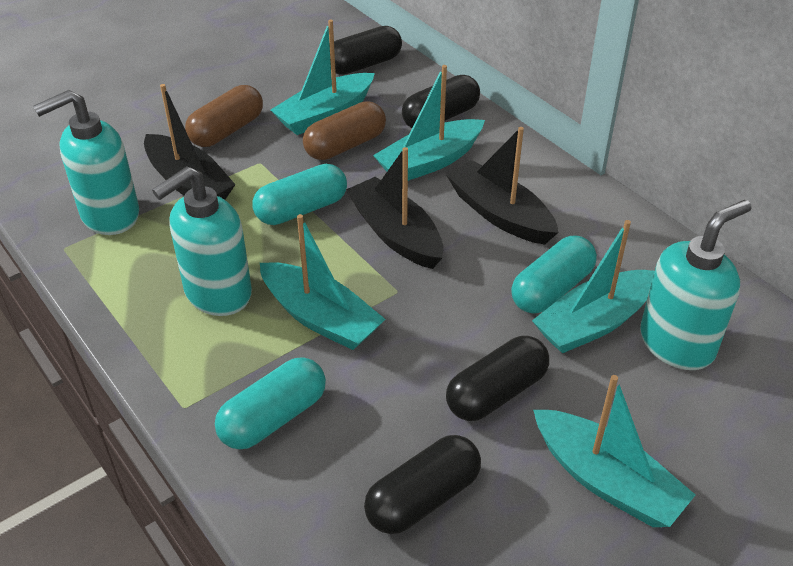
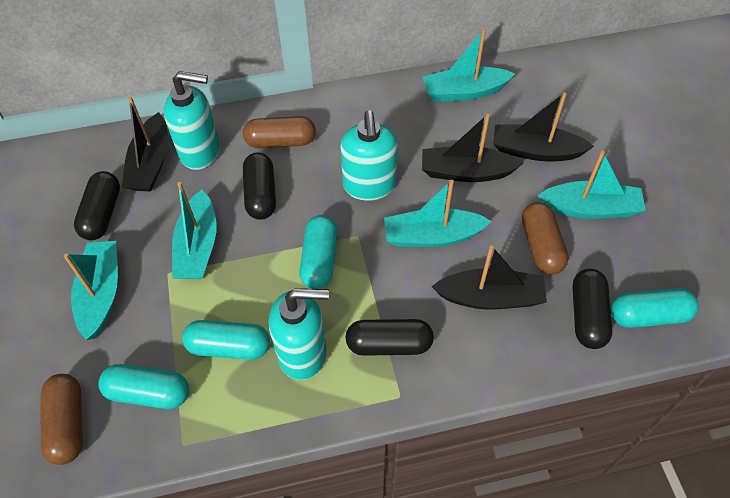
black boat: 3 -> 4
brown capsule: 2 -> 3
turquoise capsule: 3 -> 4

